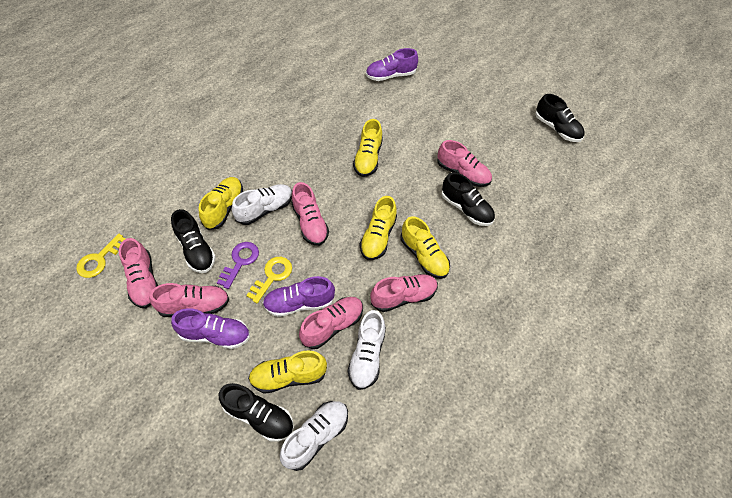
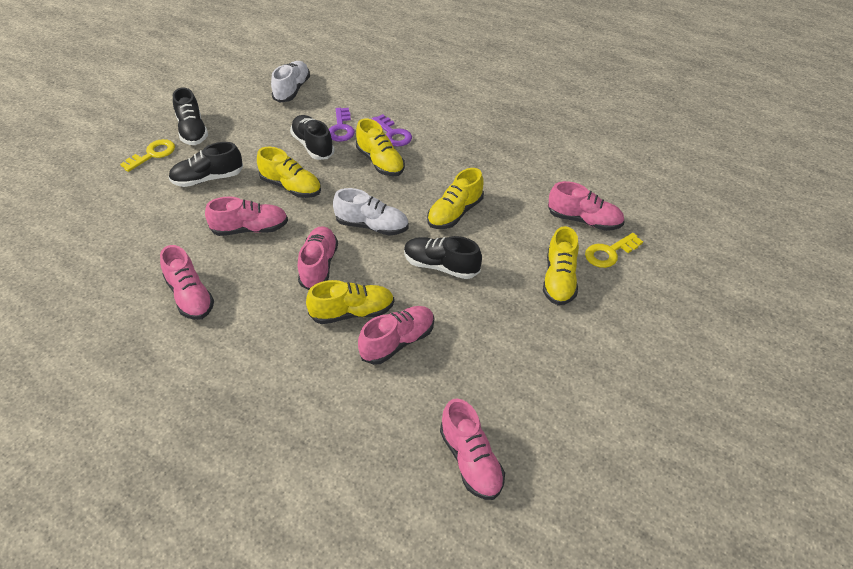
purple key: 1 -> 2
purple shoe: 3 -> 0
white shoe: 3 -> 2

